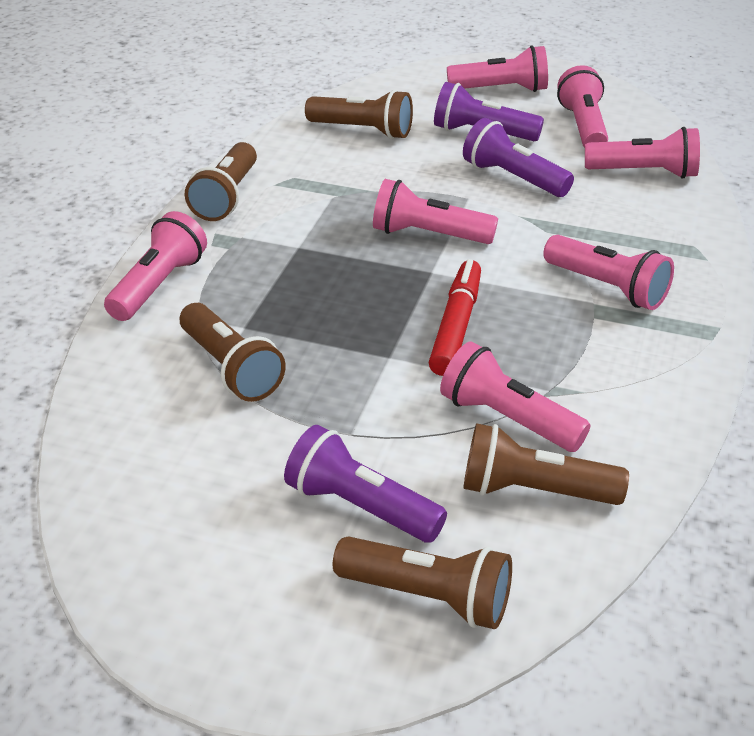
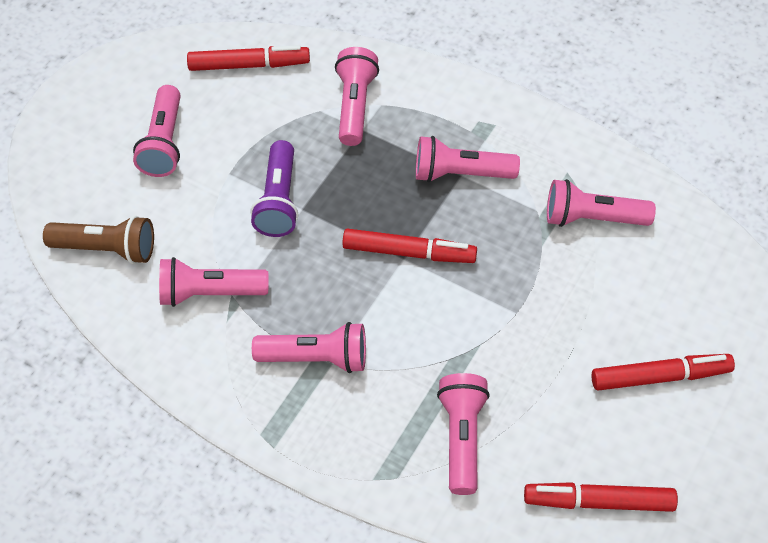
brown flashlight: 5 -> 1
purple flashlight: 3 -> 1
red marker: 1 -> 4

